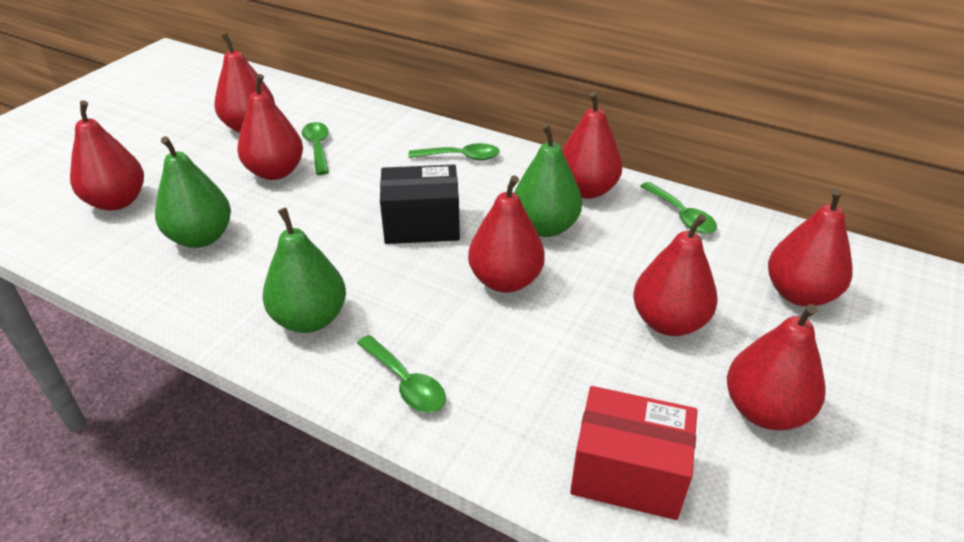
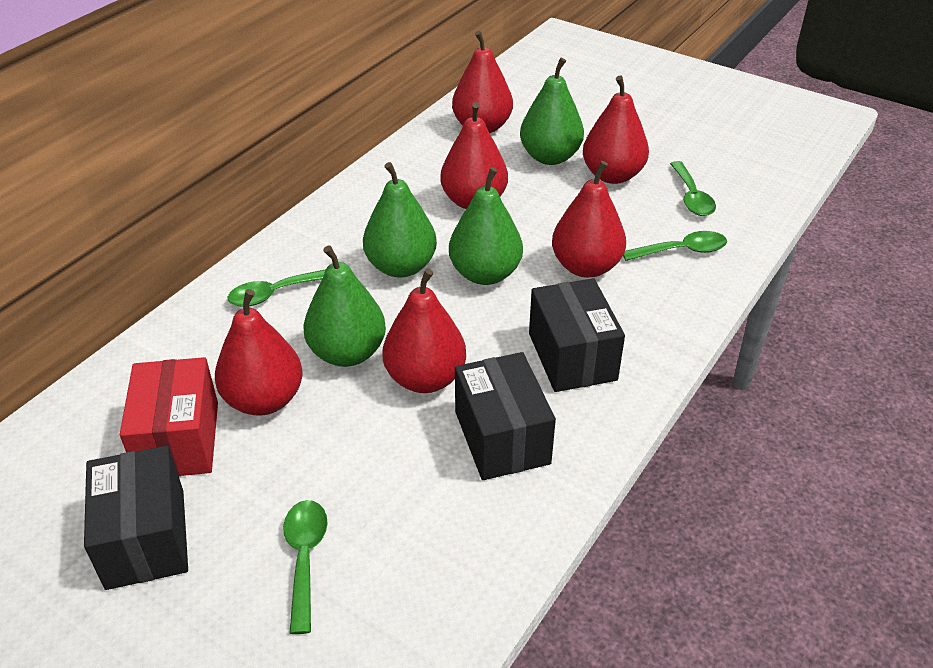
black box: 1 -> 3
green pear: 3 -> 4
red pear: 8 -> 6

